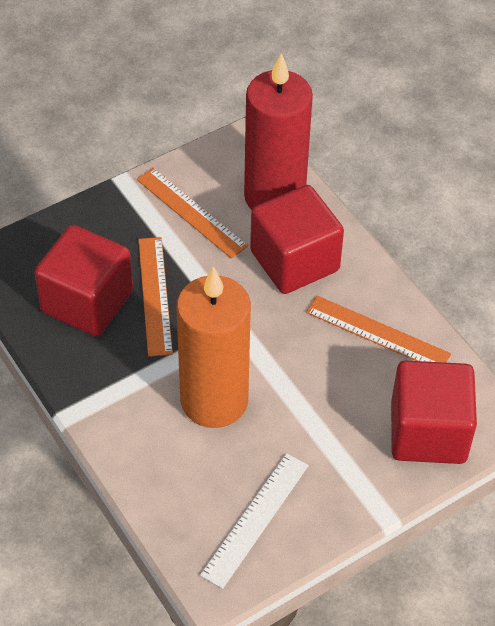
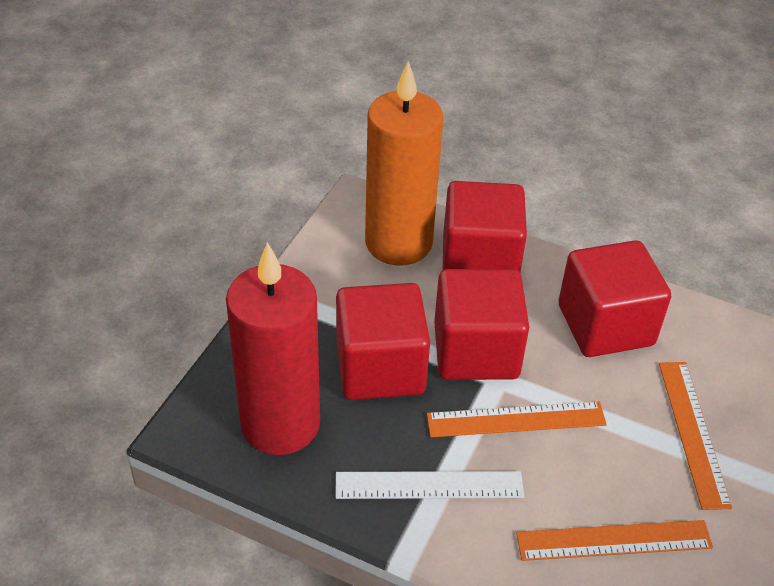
red cube: 3 -> 4

